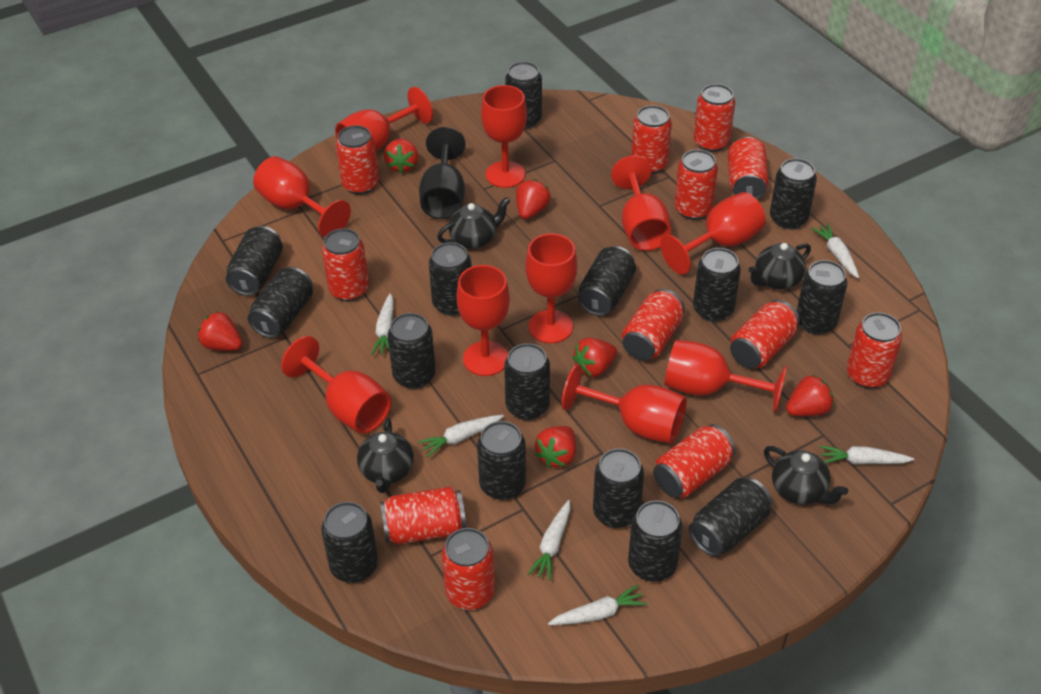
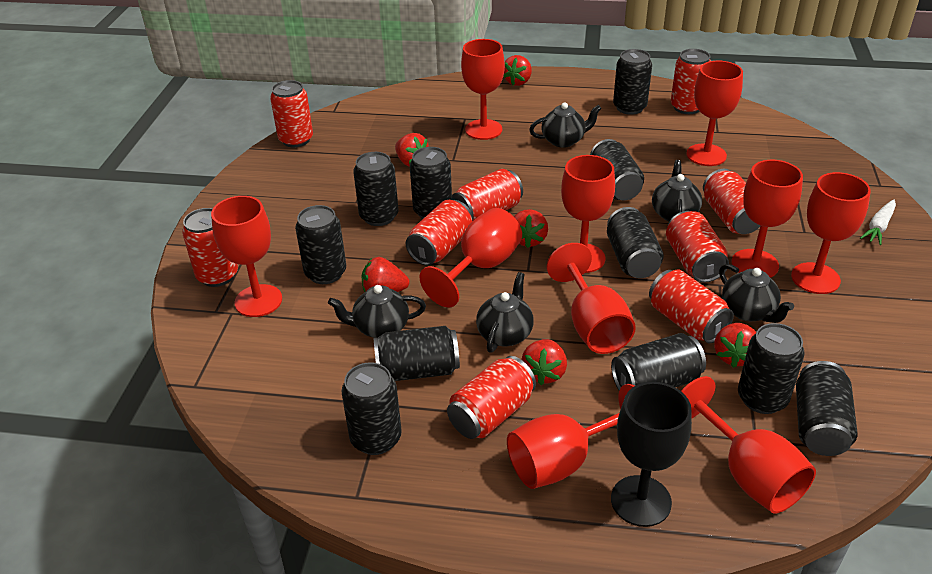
black can: 15 -> 11
black teapot: 4 -> 5
red can: 12 -> 9
white carrot: 6 -> 1

